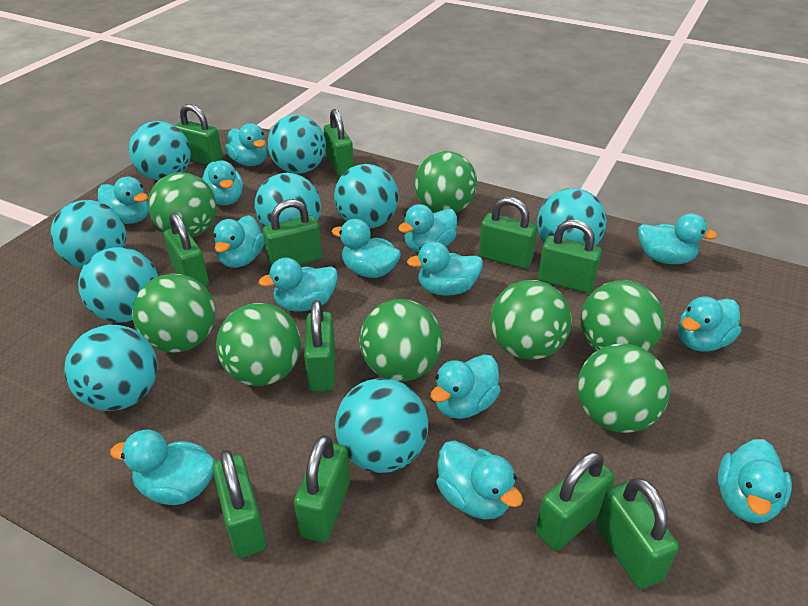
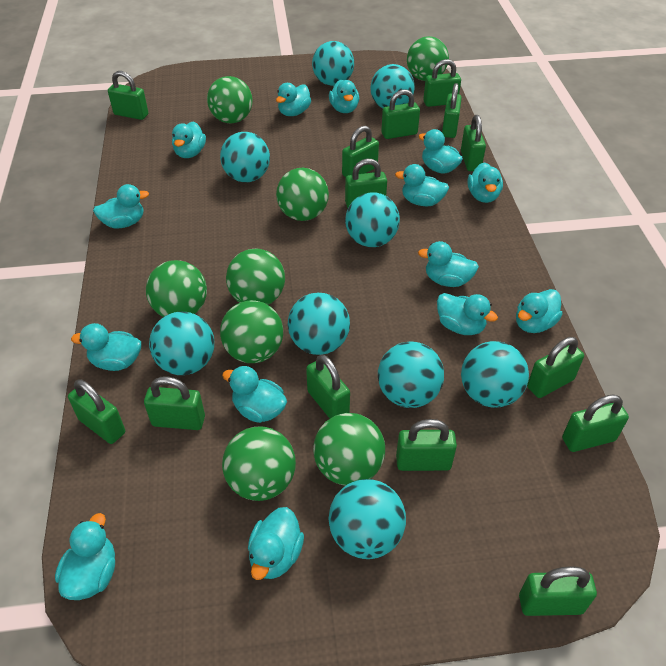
green padlock: 11 -> 14

